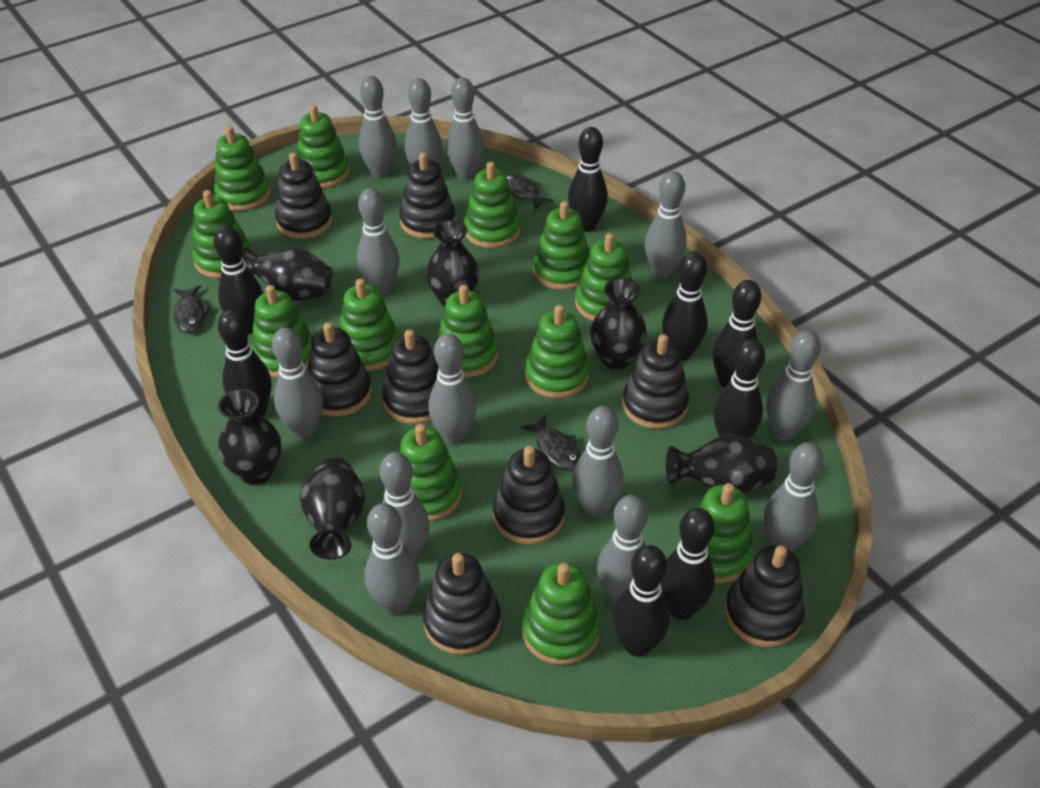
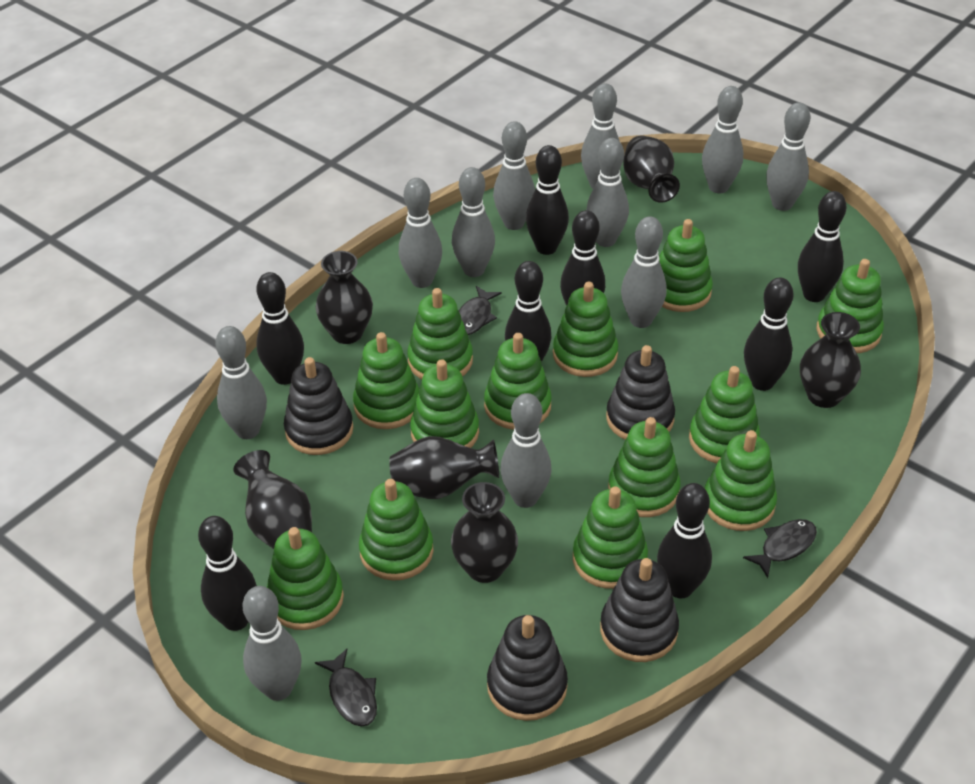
black stacking toy: 8 -> 4
grey bowling pin: 13 -> 11

